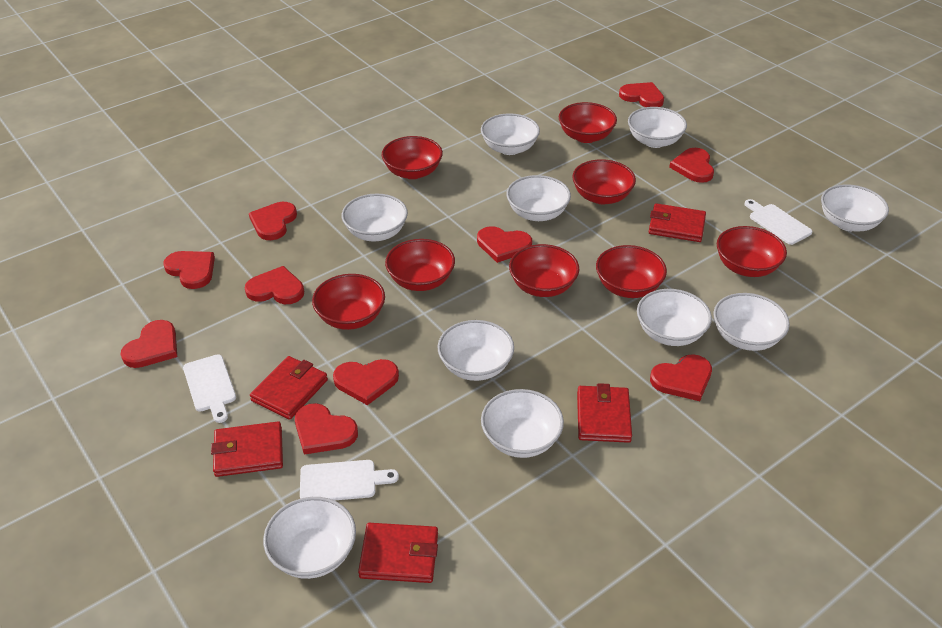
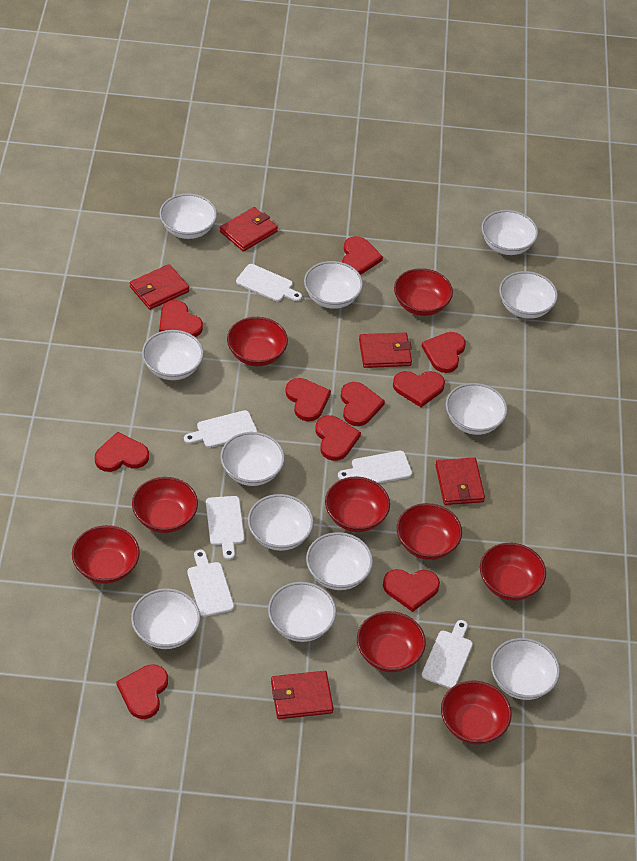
red bowl: 8 -> 9
white bowl: 10 -> 12
white cutting board: 3 -> 6

